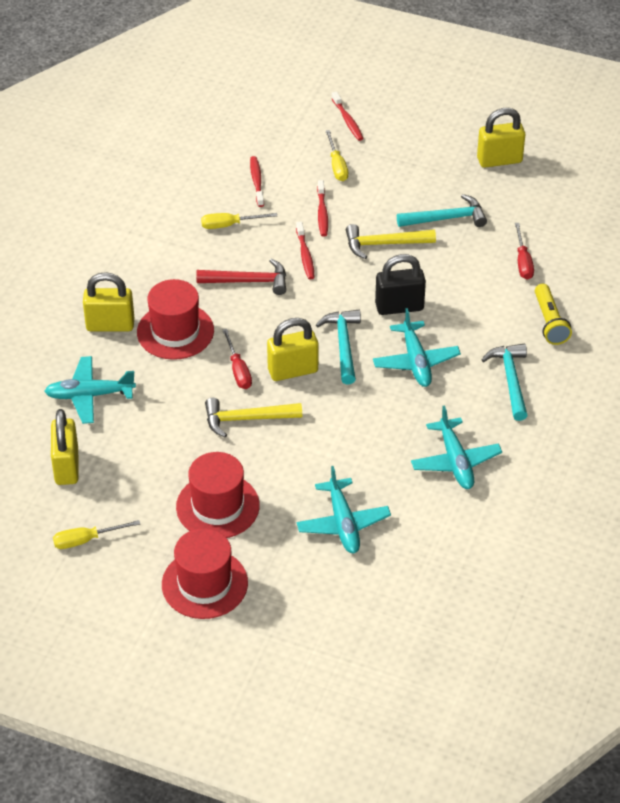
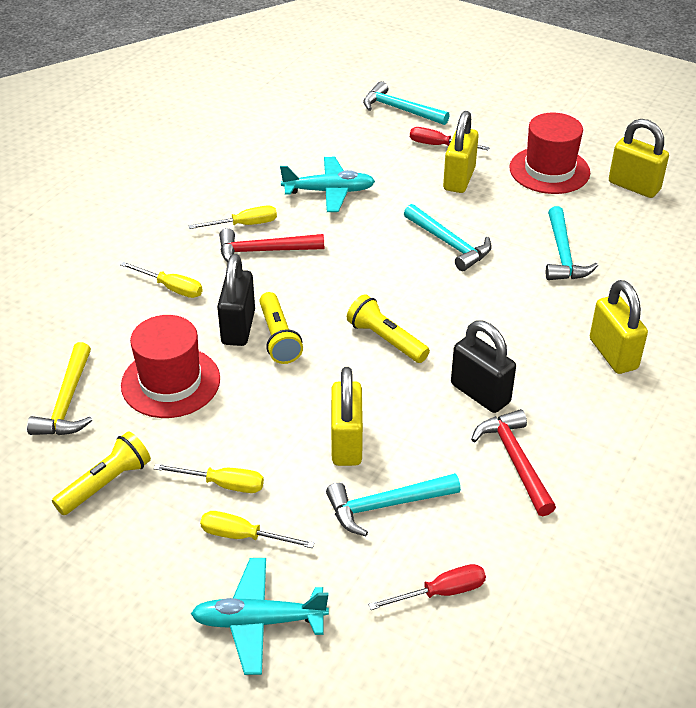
black padlock: 1 -> 2
red hammer: 1 -> 2
red hat: 3 -> 2
red toothbrush: 4 -> 0
turquoise hammer: 3 -> 4
turquoise plane: 4 -> 2
yellow flashlight: 1 -> 3
yellow hammer: 2 -> 1
yellow screwdriver: 3 -> 4

